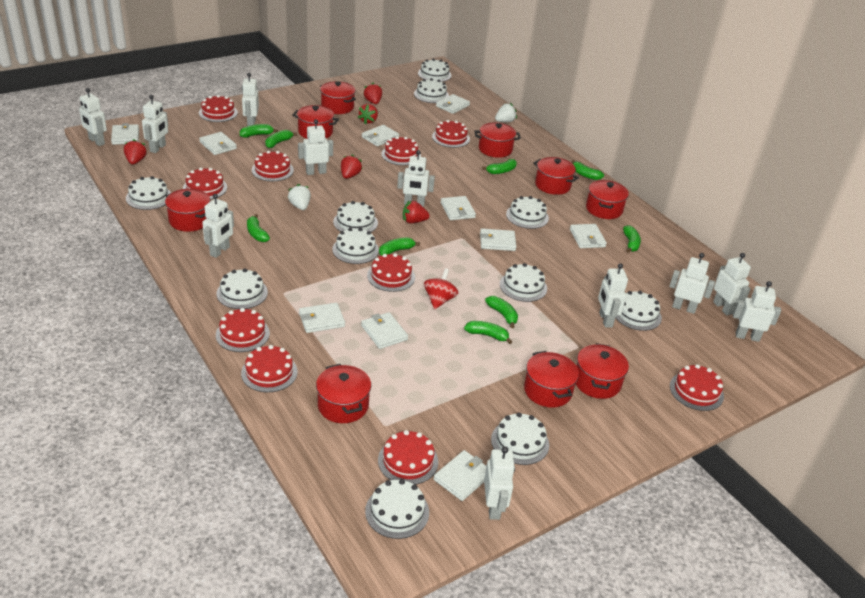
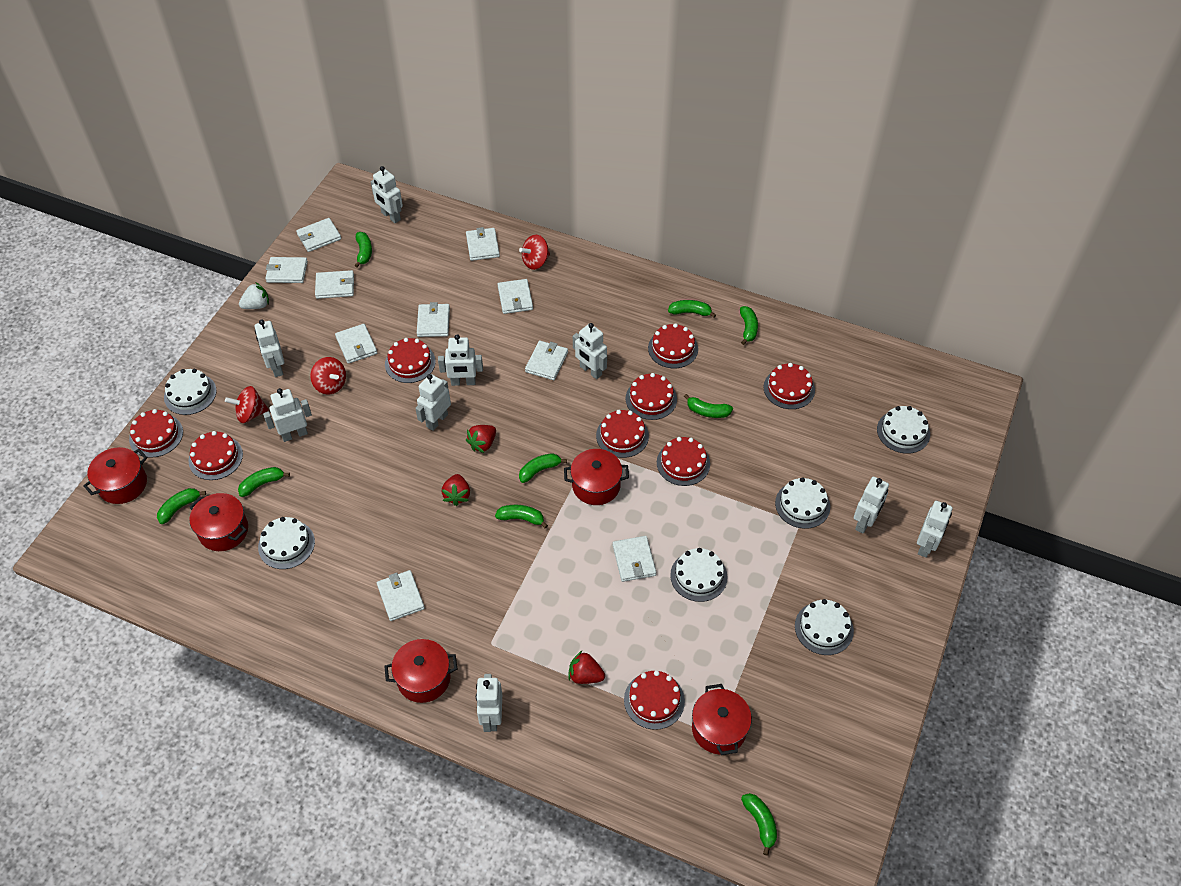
red cake: 10 -> 9
red pot: 9 -> 5
red spinning top: 1 -> 3
red strawberry: 5 -> 3
white cake: 11 -> 6
white robot: 11 -> 9
white strawberry: 2 -> 1

